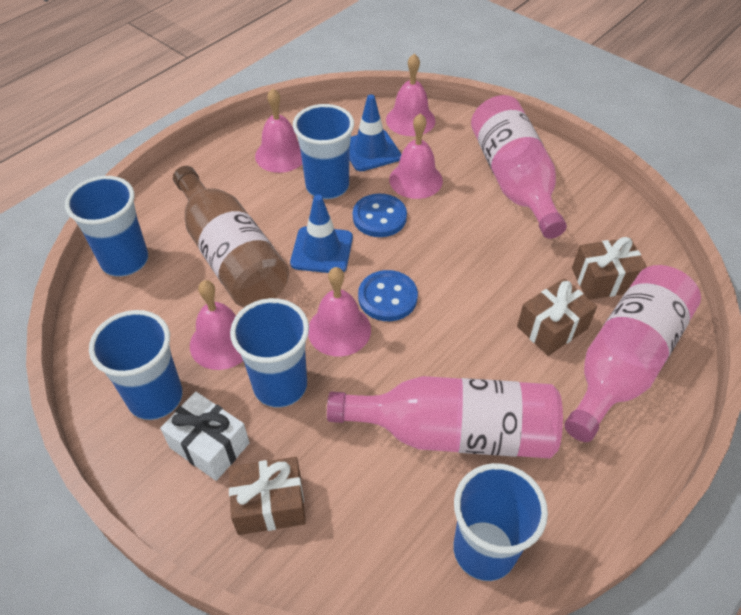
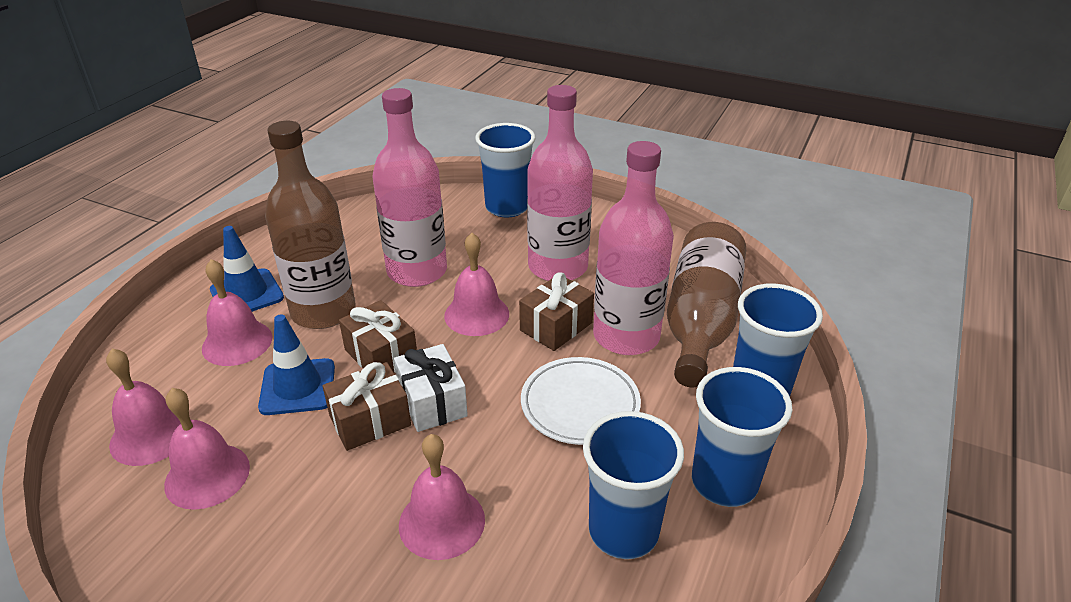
blue button: 2 -> 0
blue cup: 5 -> 4
brown bottle: 1 -> 2
white plate: 0 -> 1

